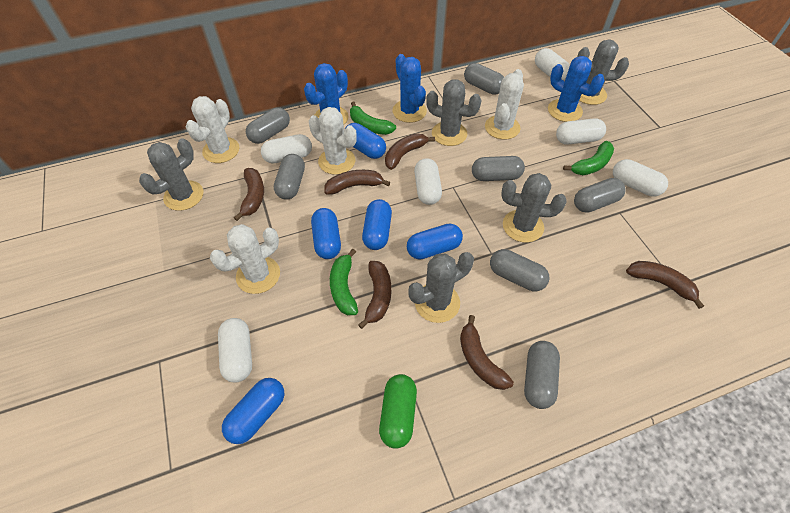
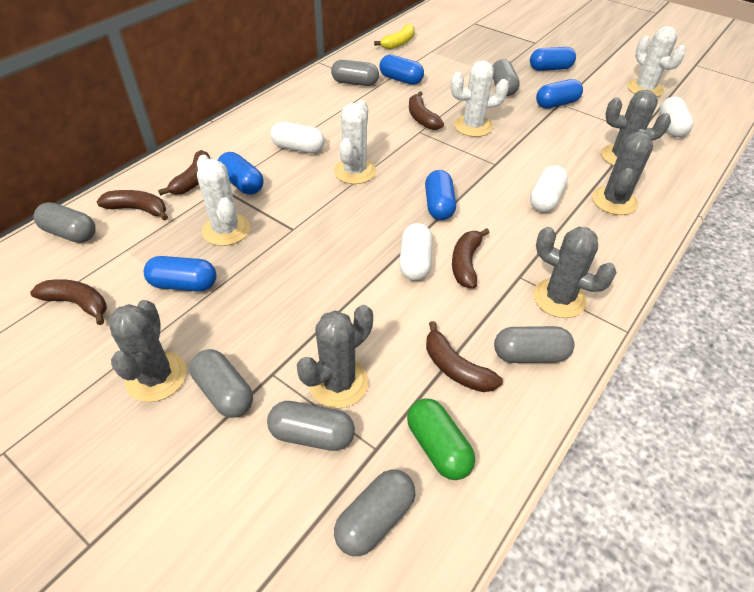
blue cactus: 3 -> 0
blue capsule: 5 -> 6
green banana: 3 -> 0
white capsule: 6 -> 4
yellow banana: 0 -> 1

